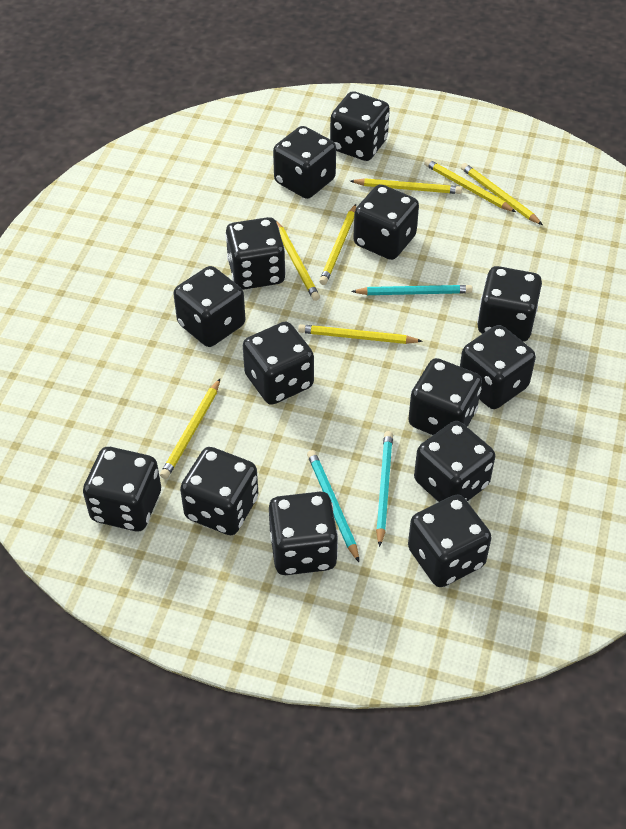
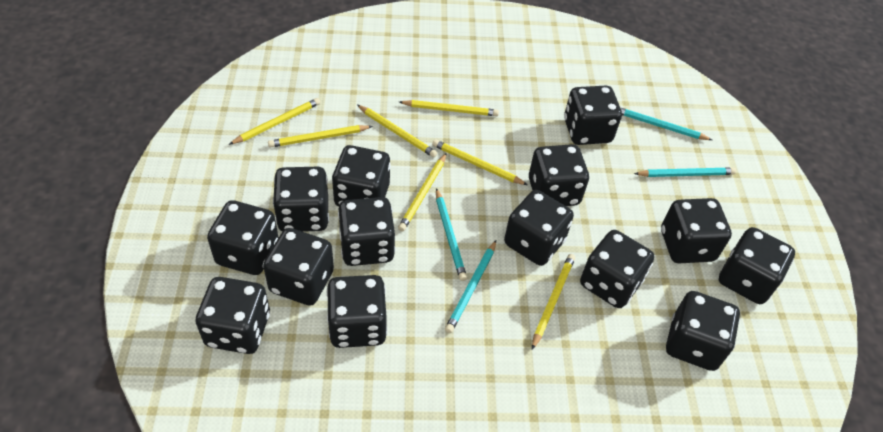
turquoise pencil: 3 -> 4

